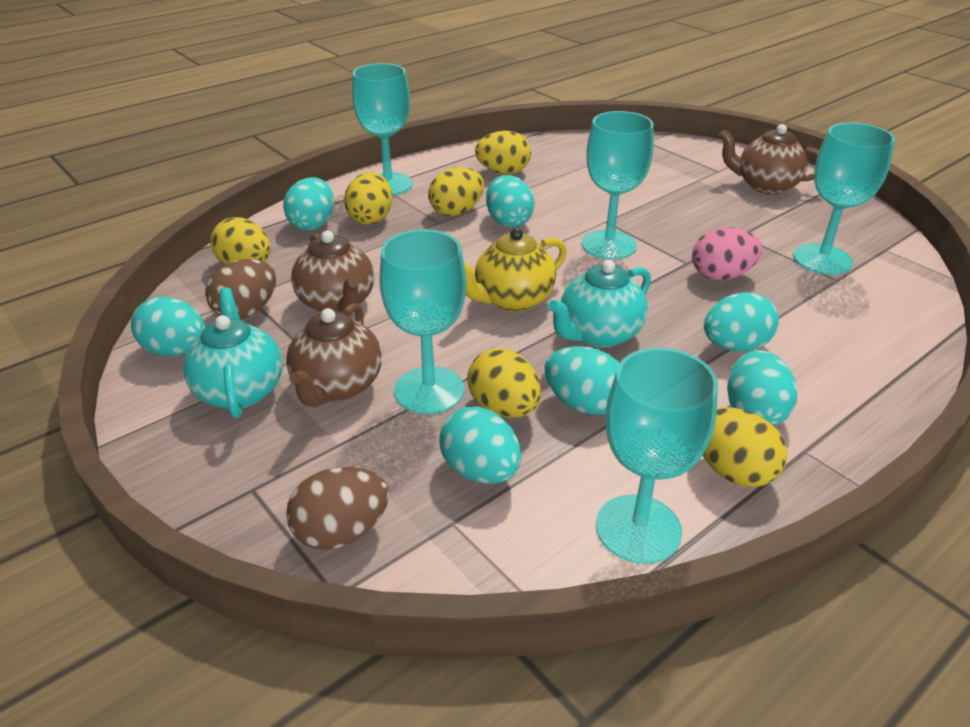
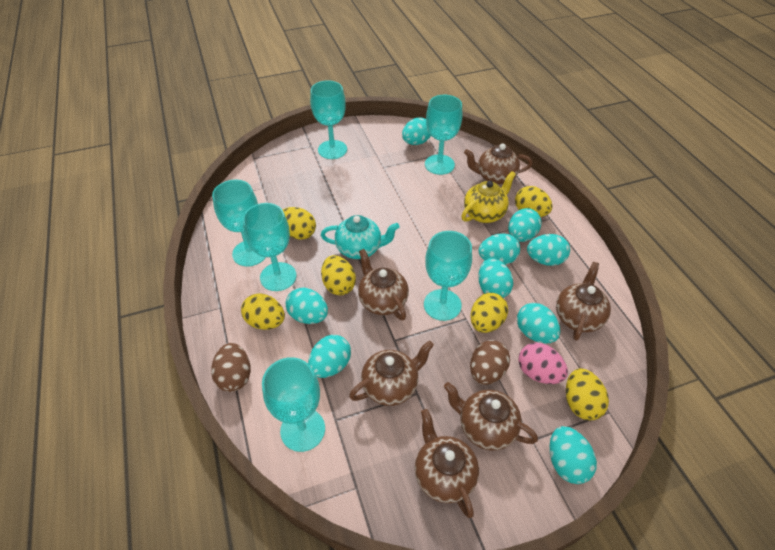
brown teapot: 3 -> 6
turquoise egg: 7 -> 9
turquoise goblet: 5 -> 6
turquoise teapot: 2 -> 1

